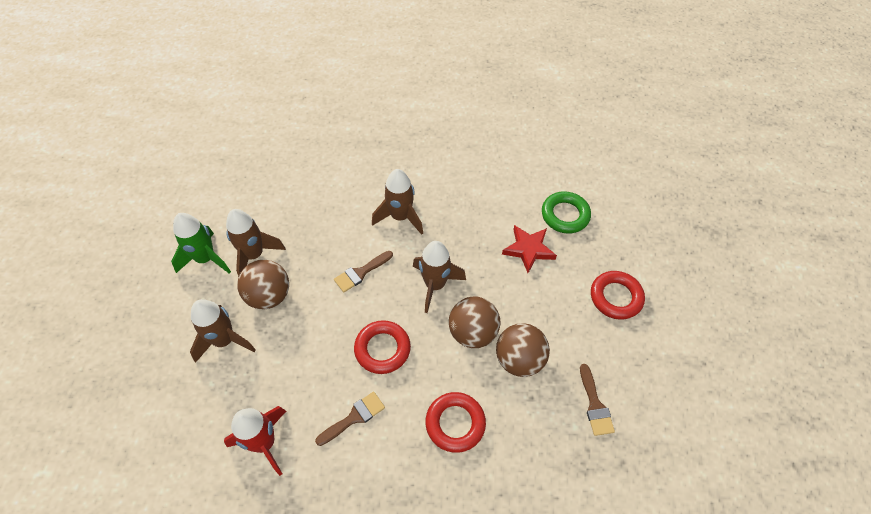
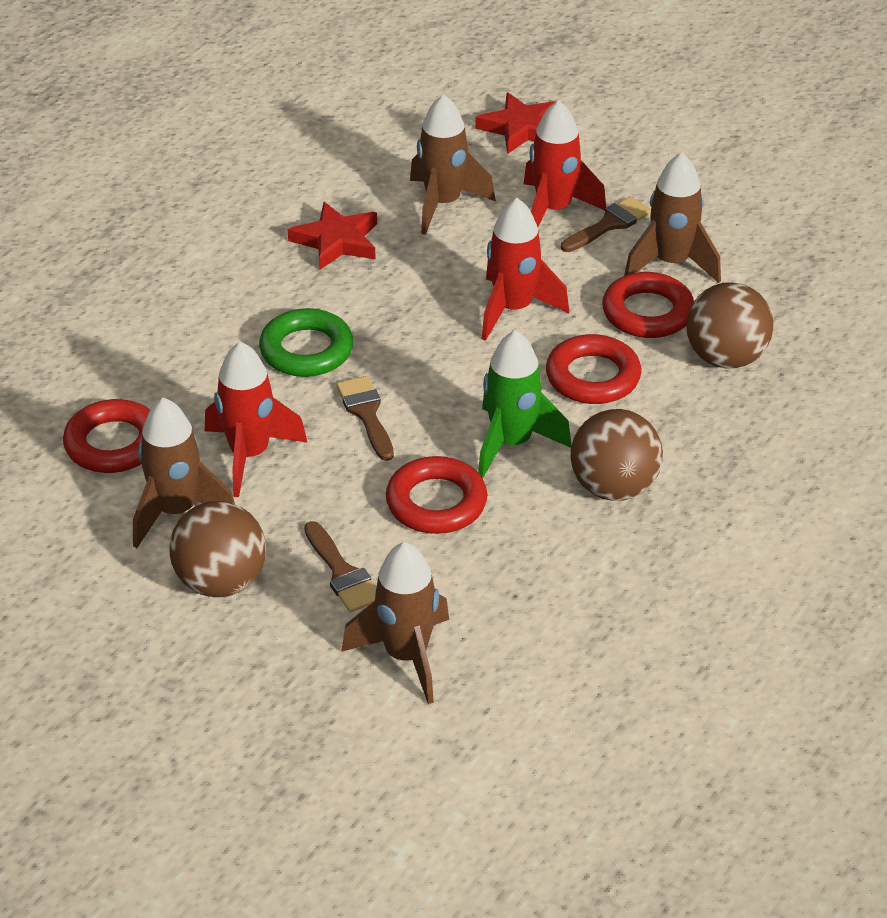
red ring: 3 -> 4
red rocket: 1 -> 3
red star: 1 -> 2

